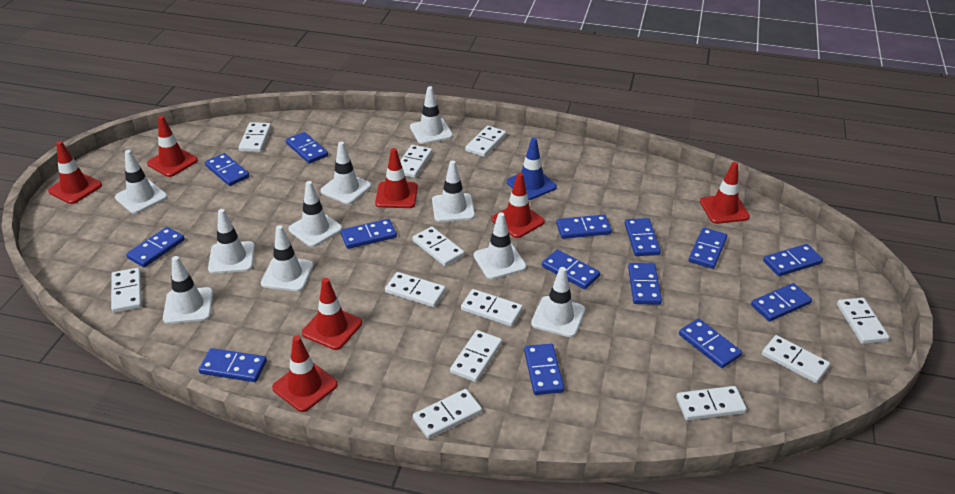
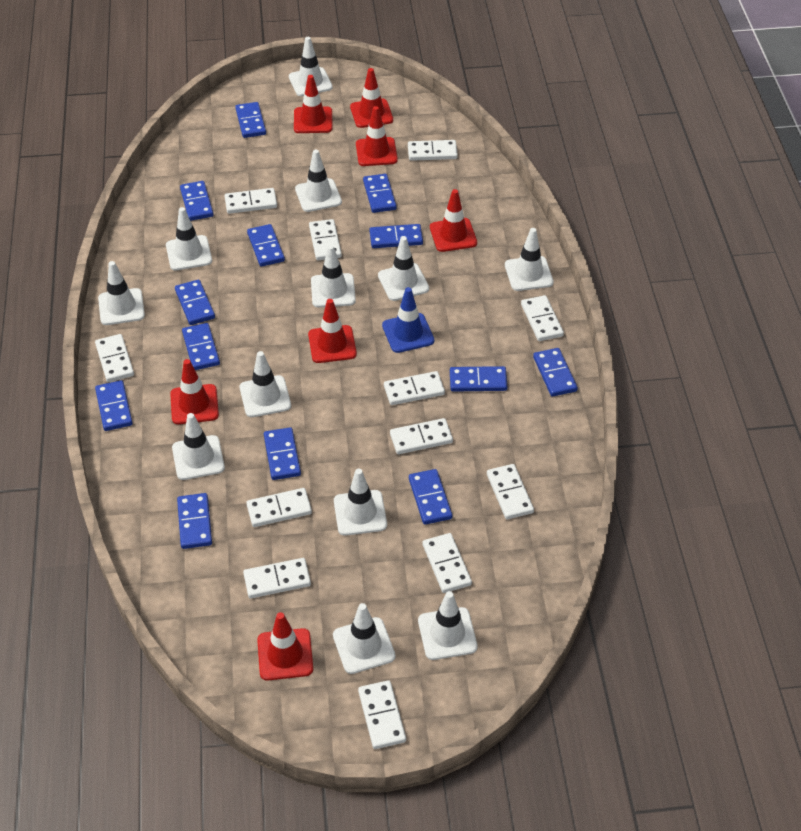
blue domino: 14 -> 13
white traffic cone: 10 -> 12

